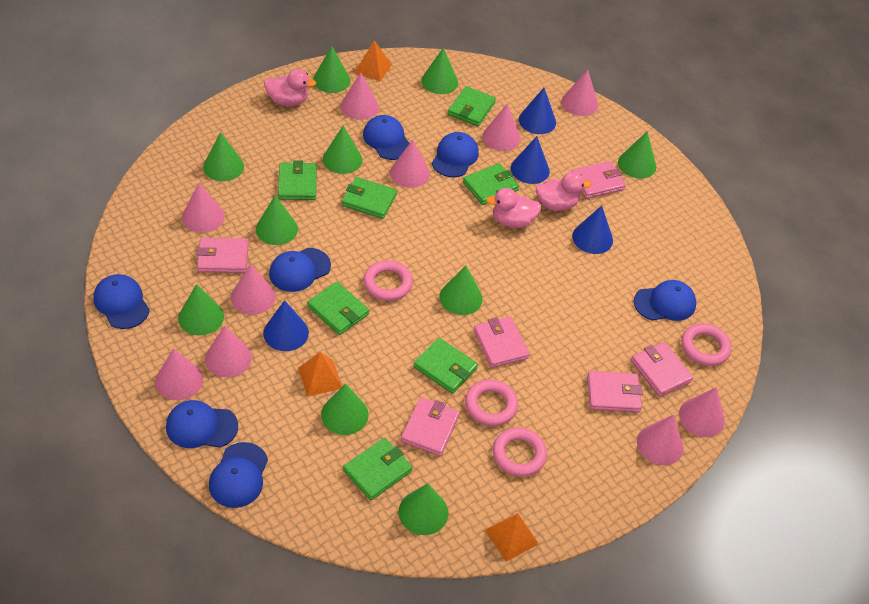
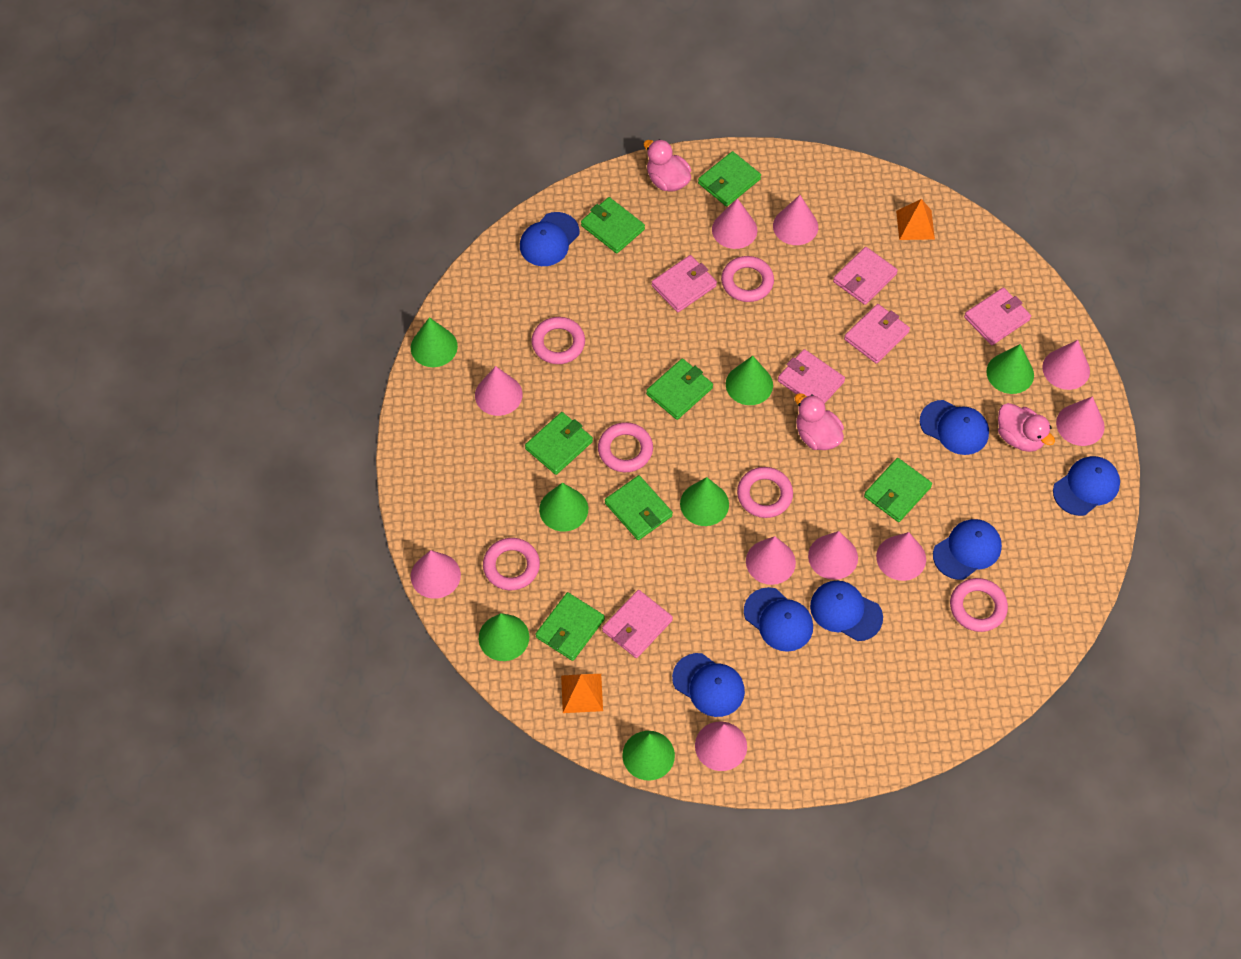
blue cone: 4 -> 0
green cone: 10 -> 7
orange pyramid: 3 -> 2
pink ring: 4 -> 6

